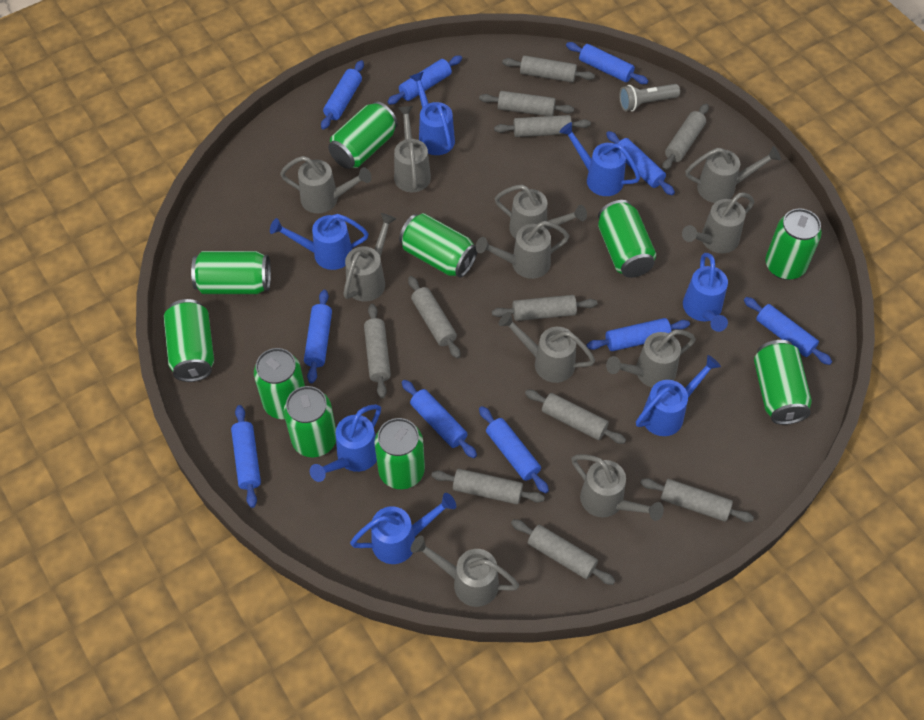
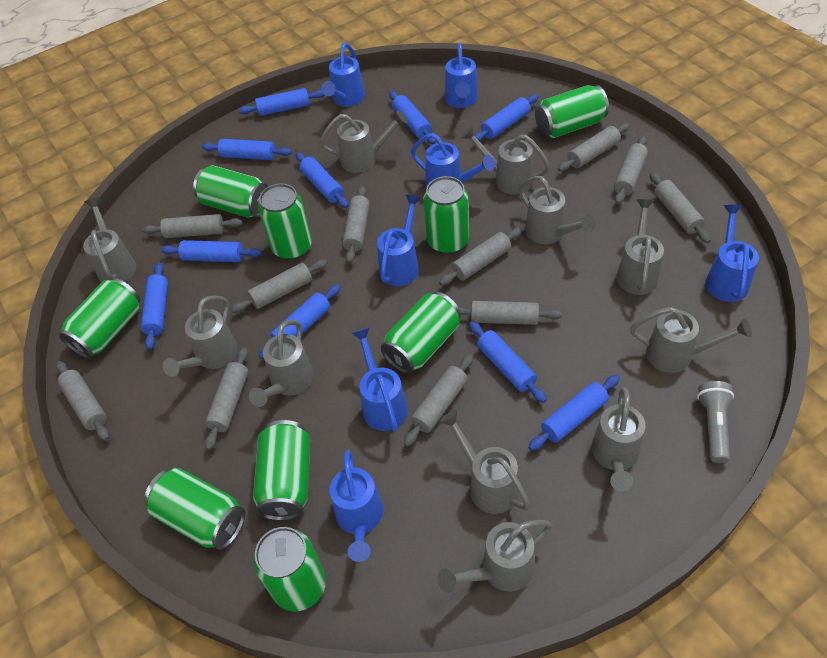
green can: 10 -> 9

